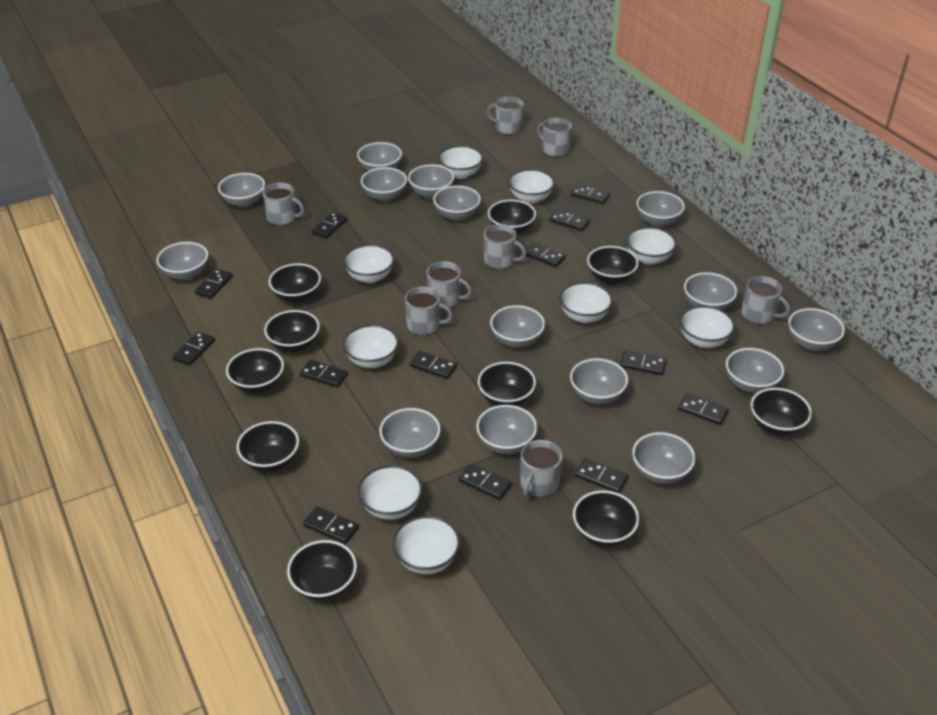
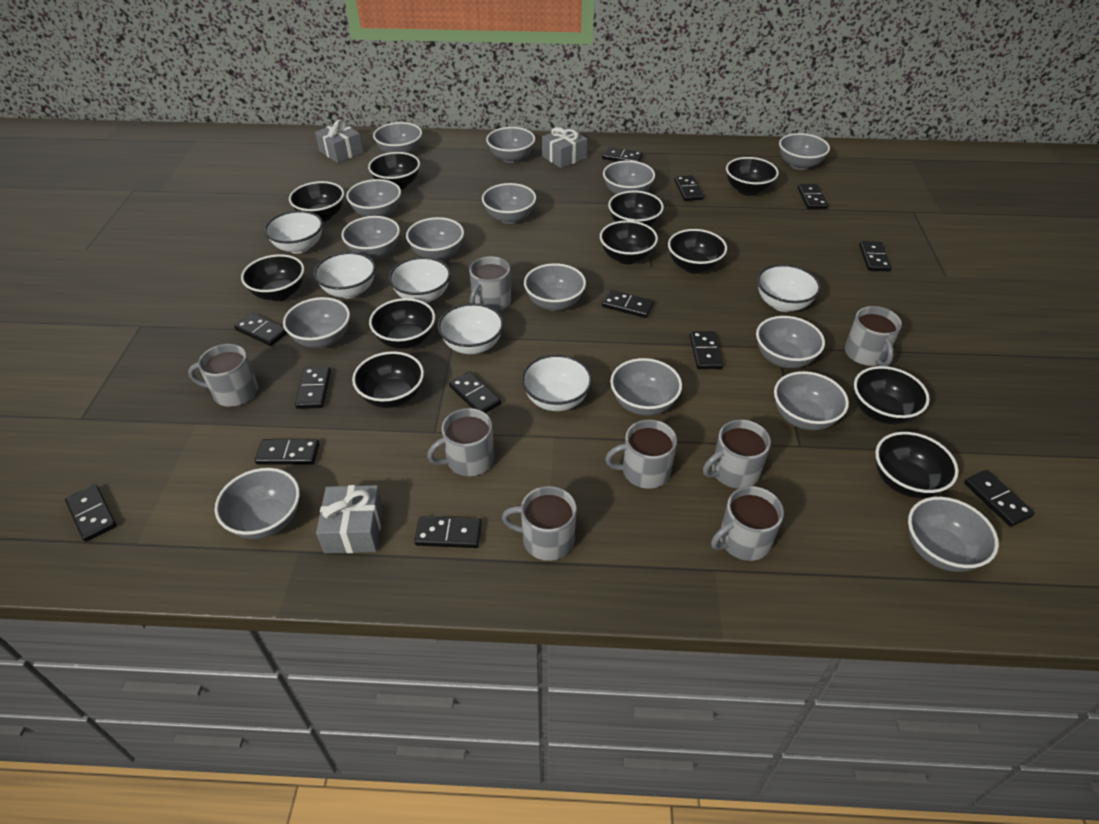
black bowl: 10 -> 11
grey gift: 0 -> 3
white bowl: 9 -> 6

